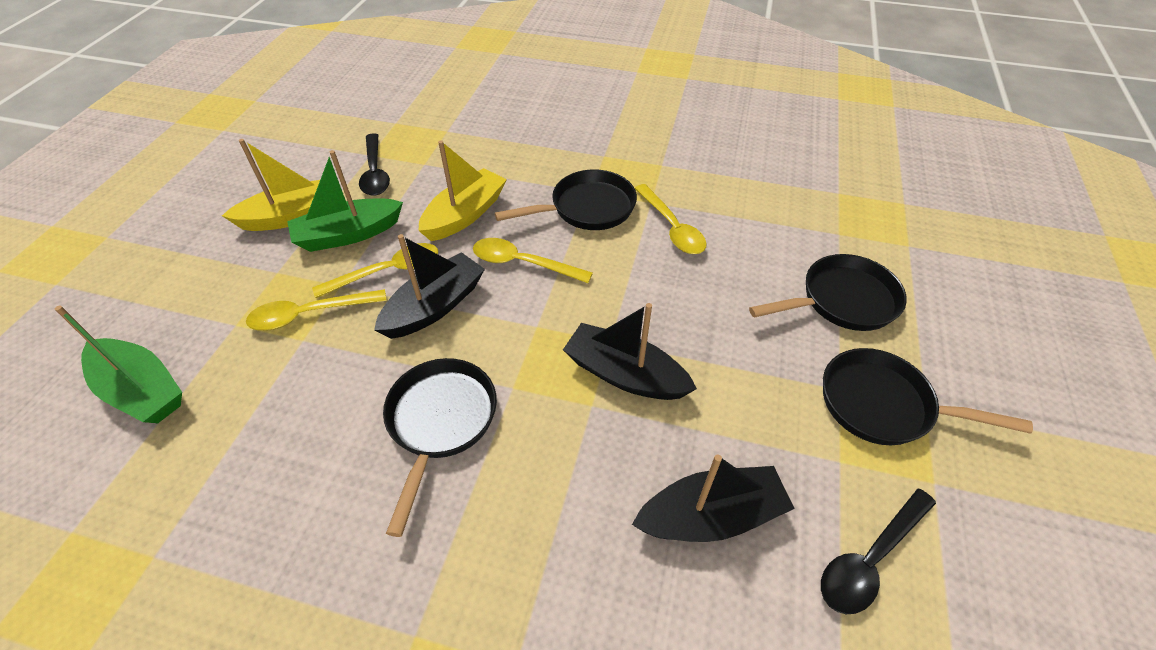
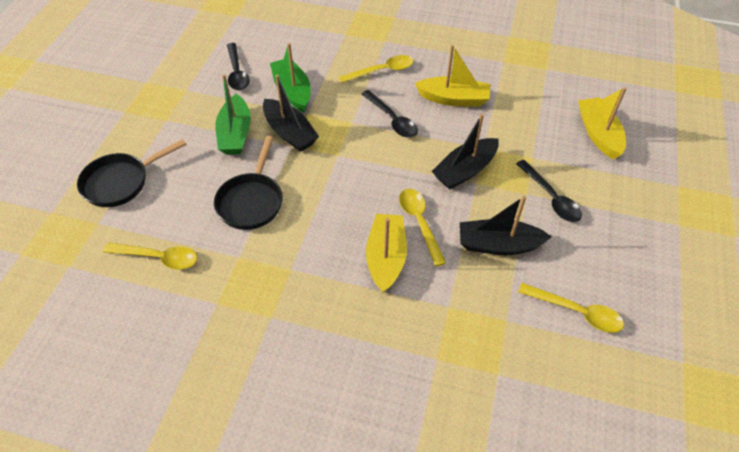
black pan: 4 -> 2
black spoon: 2 -> 3
yellow boat: 2 -> 3

